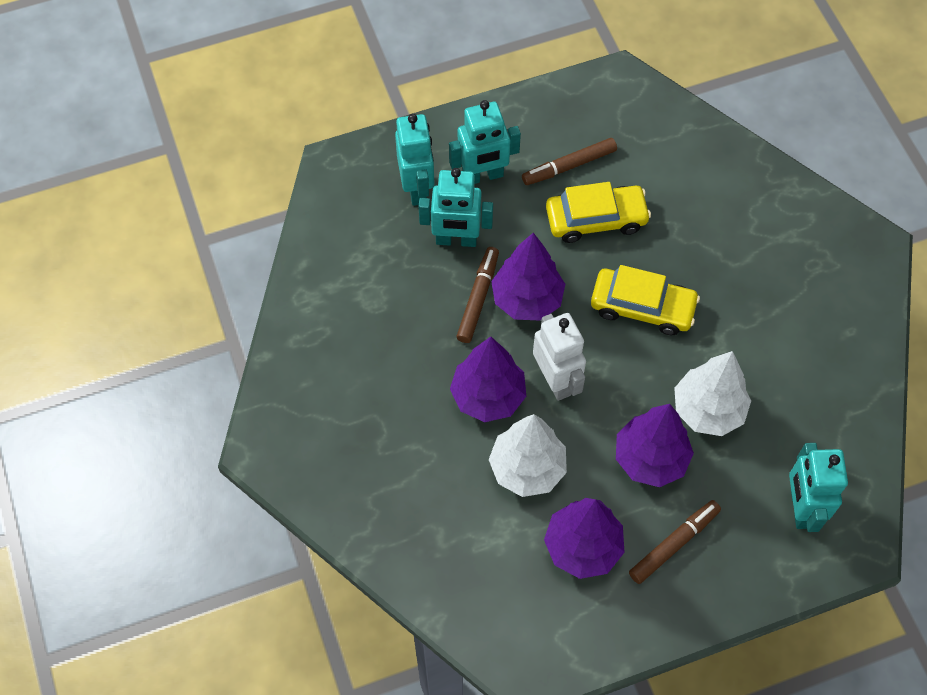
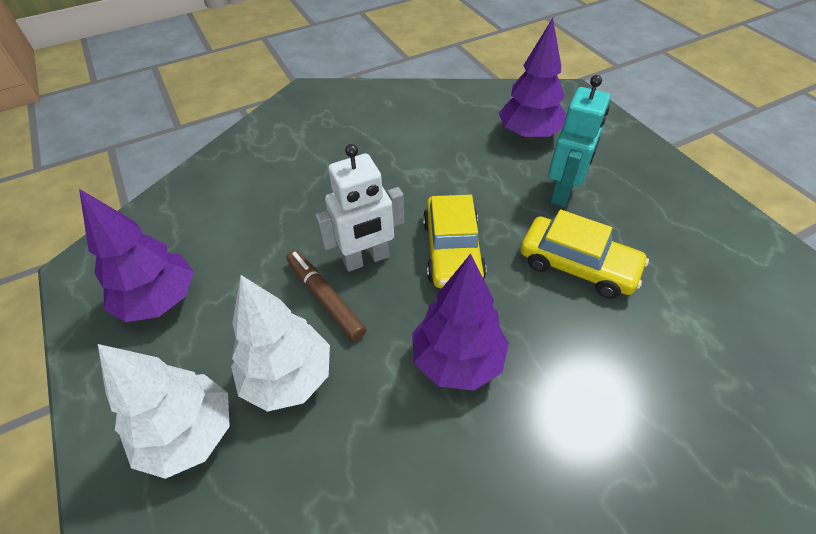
brown marker: 3 -> 1
purple tree: 4 -> 3
turquoise robot: 4 -> 1

